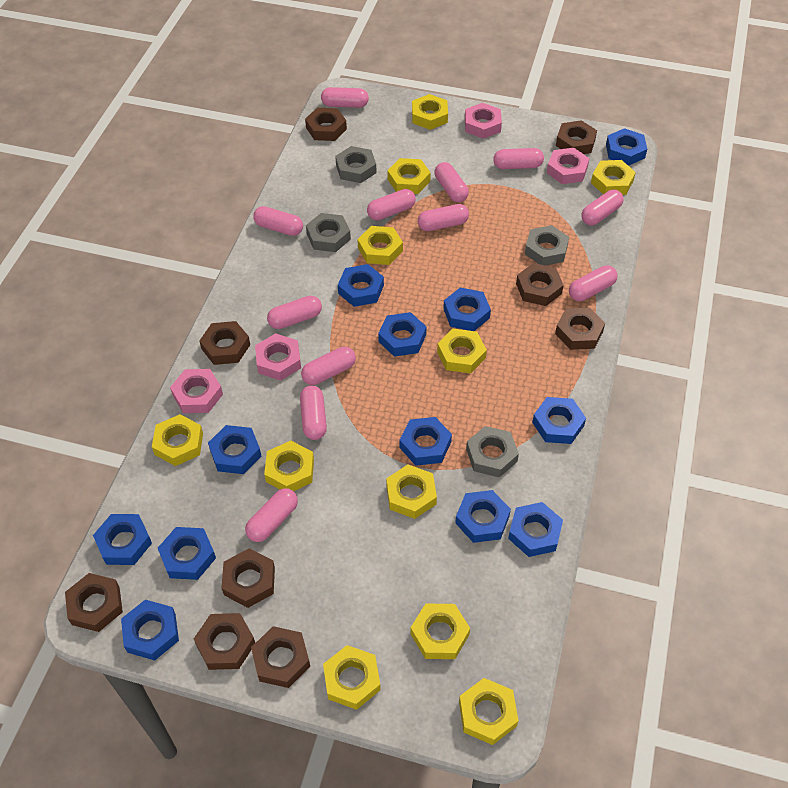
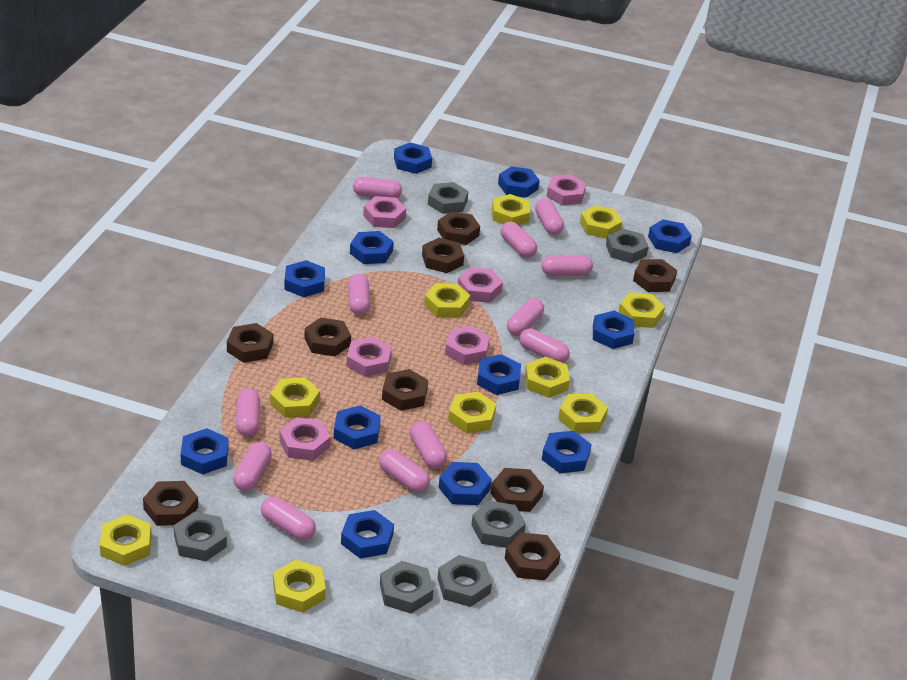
grey nut: 4 -> 6
pink nut: 4 -> 6
yellow nut: 11 -> 10

